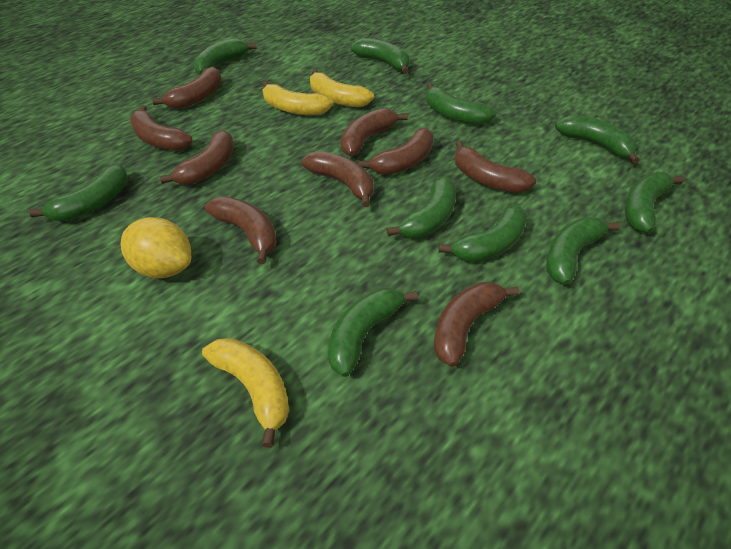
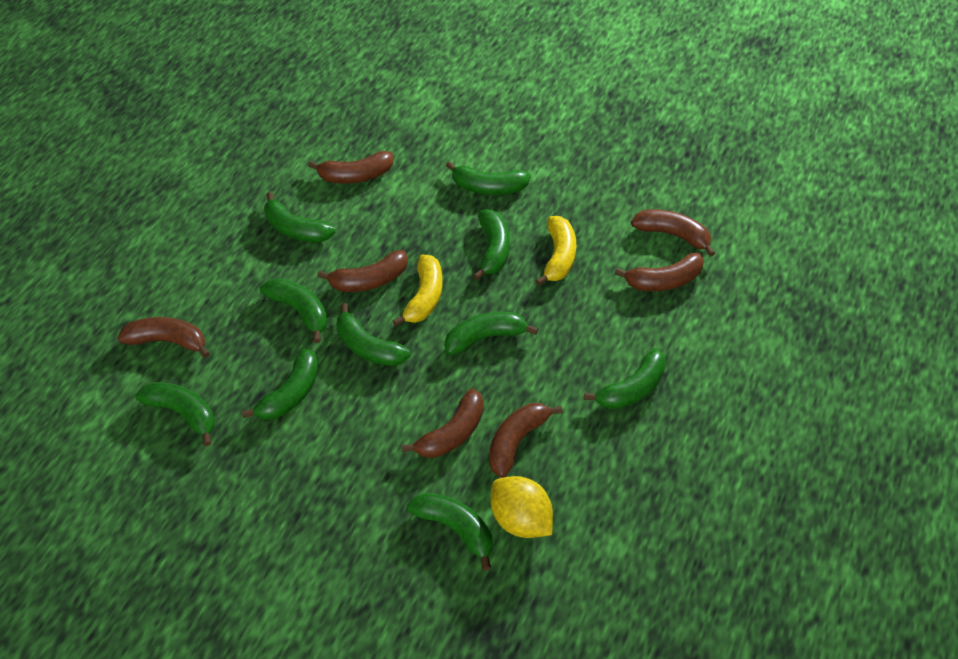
brown banana: 9 -> 7
yellow banana: 3 -> 2

